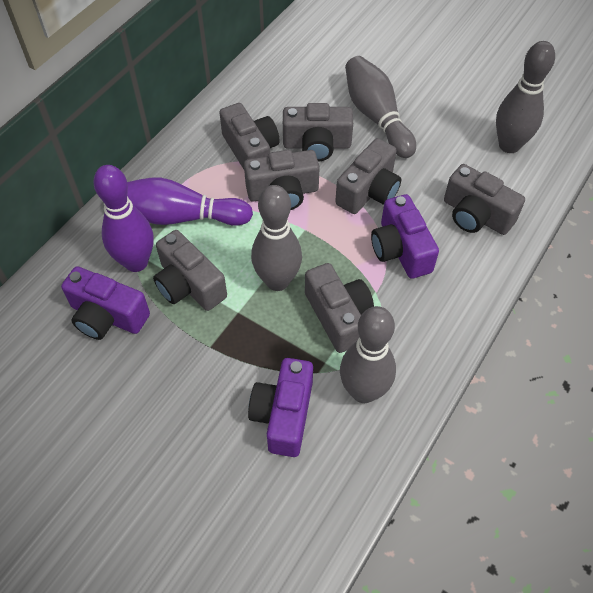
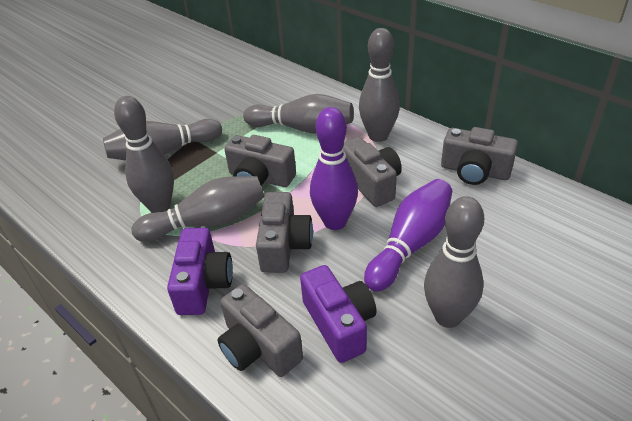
grey bowling pin: 4 -> 6
grey camera: 7 -> 5
purple camera: 3 -> 2

